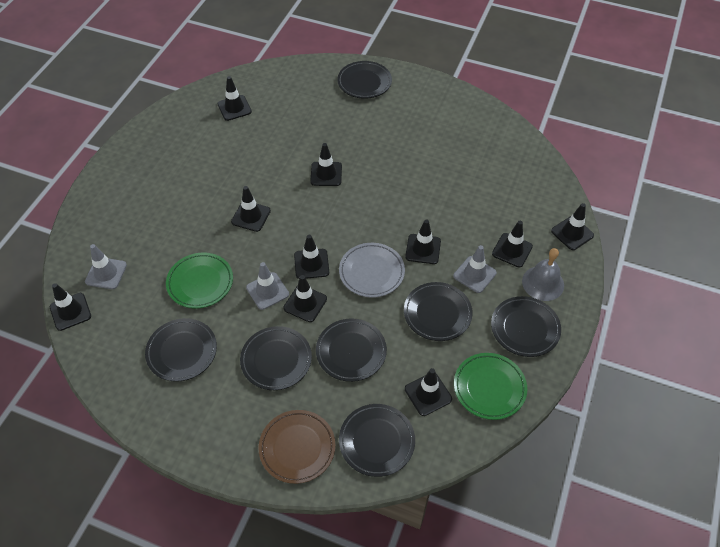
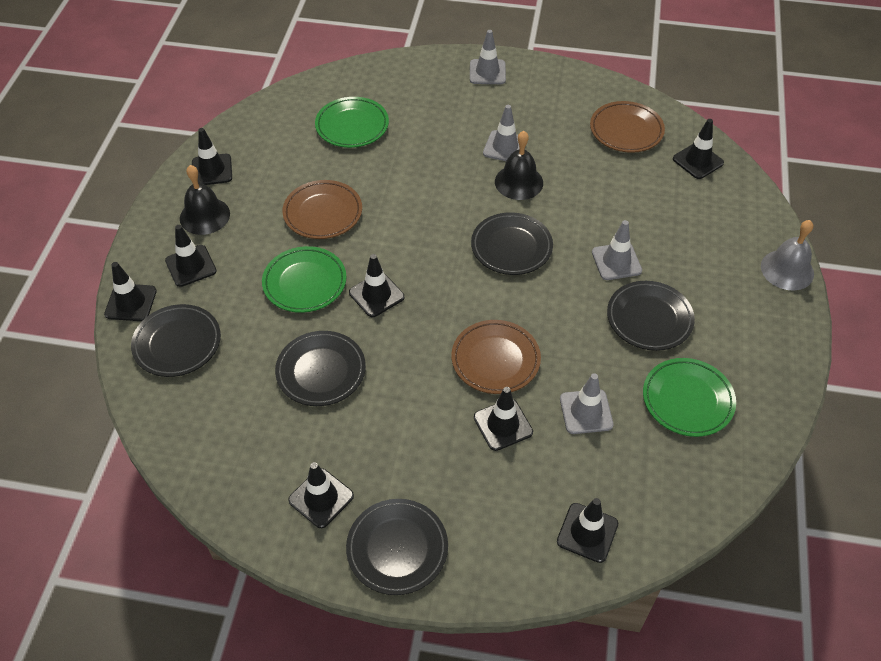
black bell: 0 -> 2
black plate: 7 -> 5
black traffic cone: 10 -> 8
brown plate: 1 -> 3
green plate: 2 -> 3
grey plate: 1 -> 0
grey traffic cone: 3 -> 4

